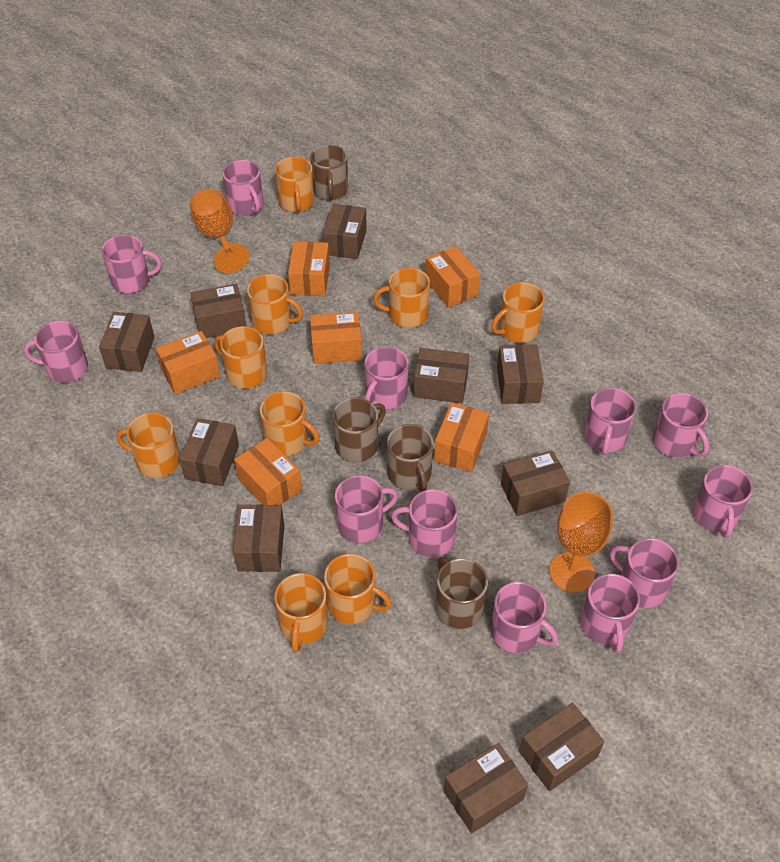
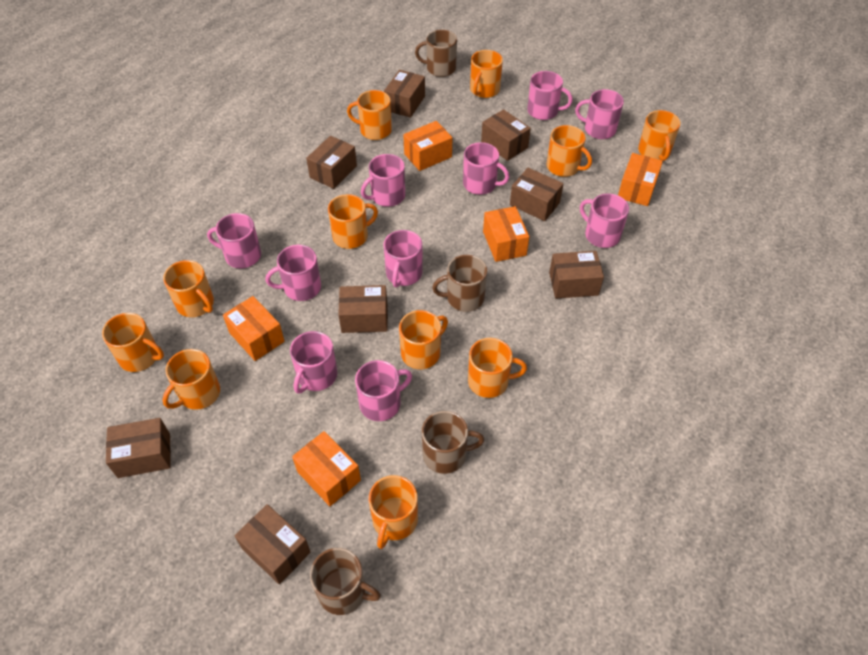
brown box: 10 -> 8
orange box: 6 -> 5
orange goblet: 2 -> 0
orange mug: 9 -> 11
pink mug: 12 -> 10

